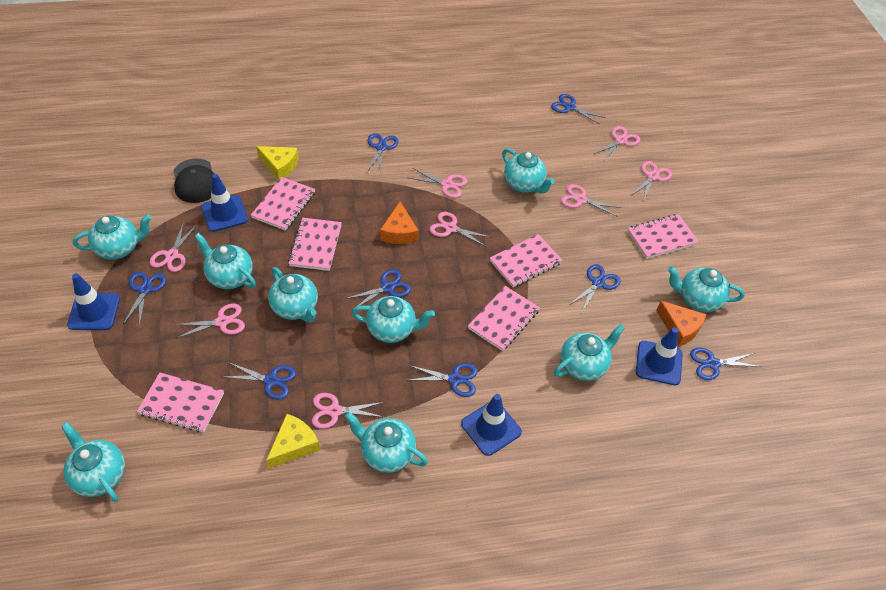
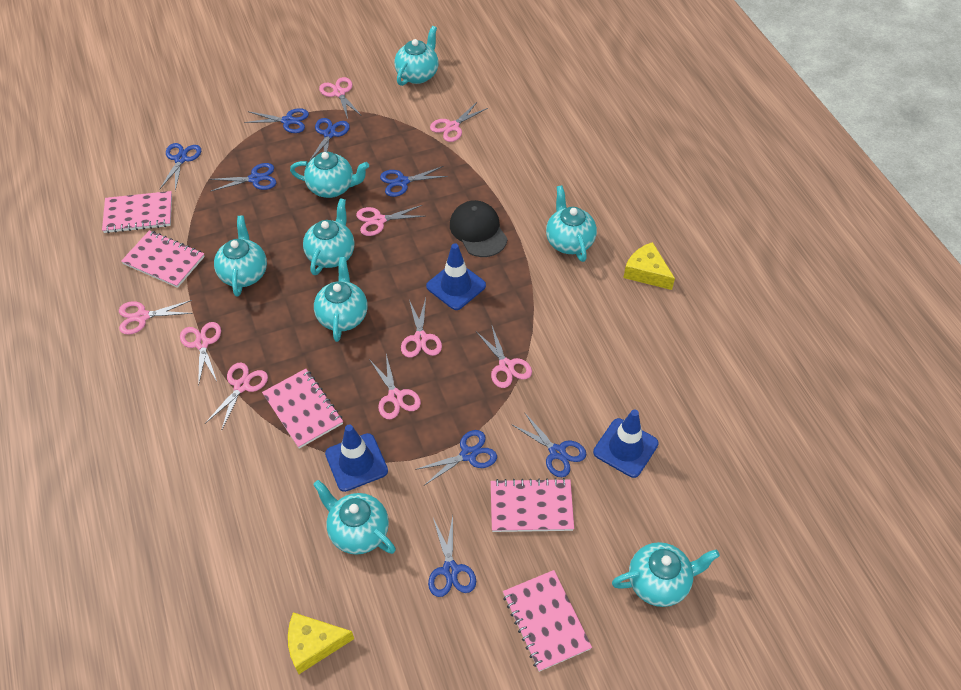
blue traffic cone: 4 -> 3
orange cheese: 2 -> 0
pink notebook: 6 -> 5
pink scissors: 8 -> 9
turquoise teapot: 9 -> 8

